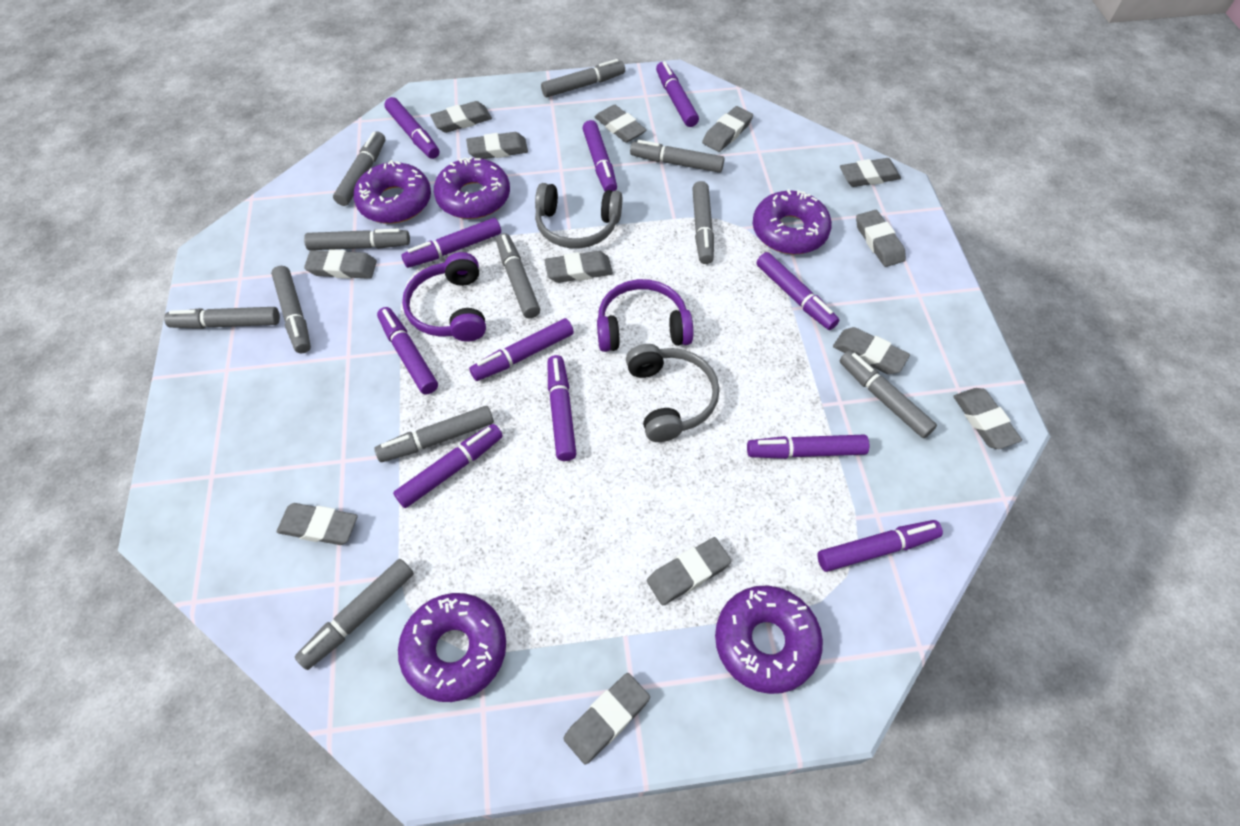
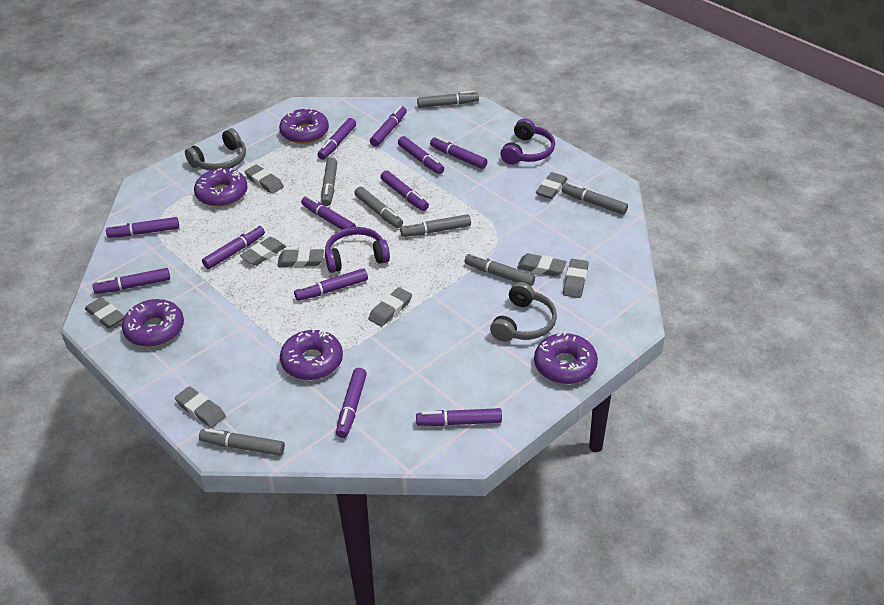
grey eraser: 13 -> 9
grey marker: 11 -> 7
purple marker: 11 -> 12

